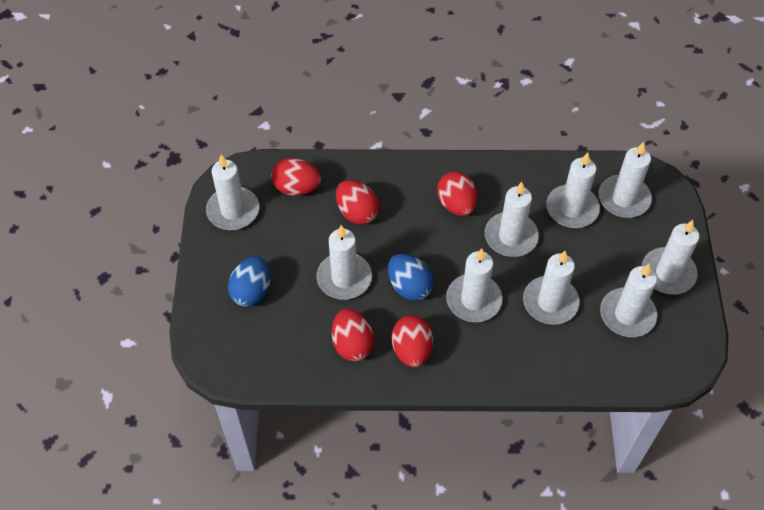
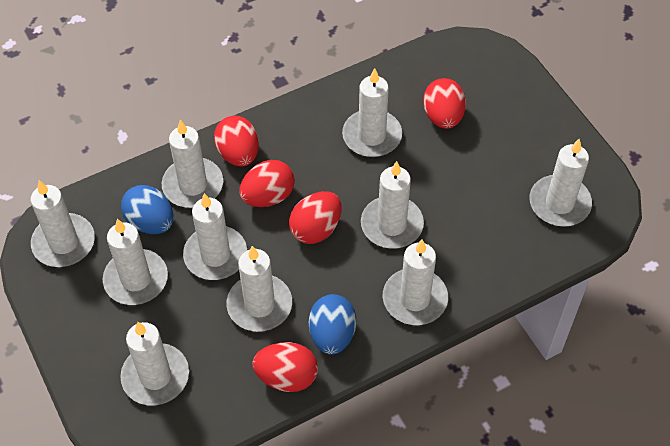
white candle: 9 -> 10

